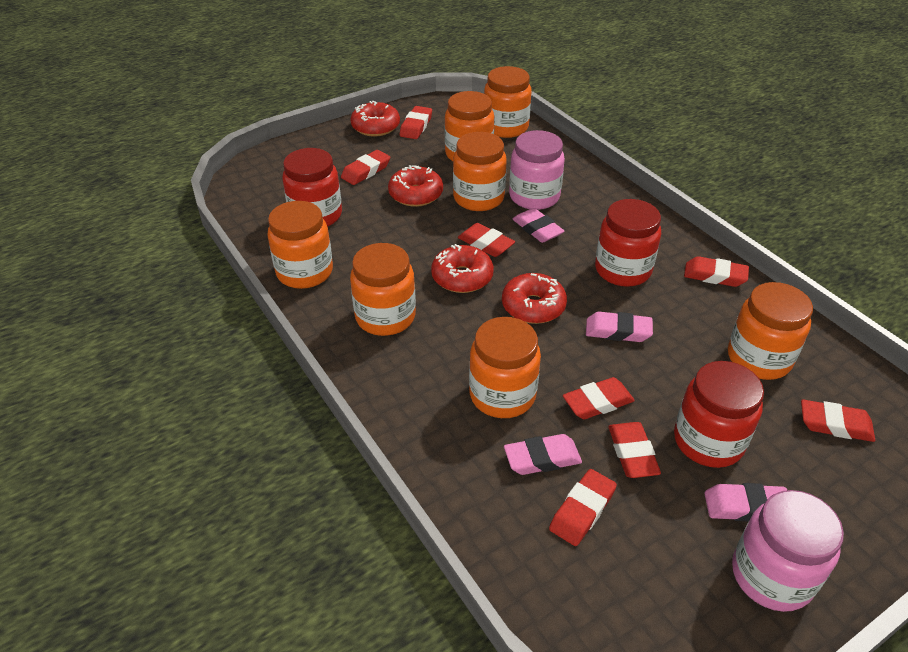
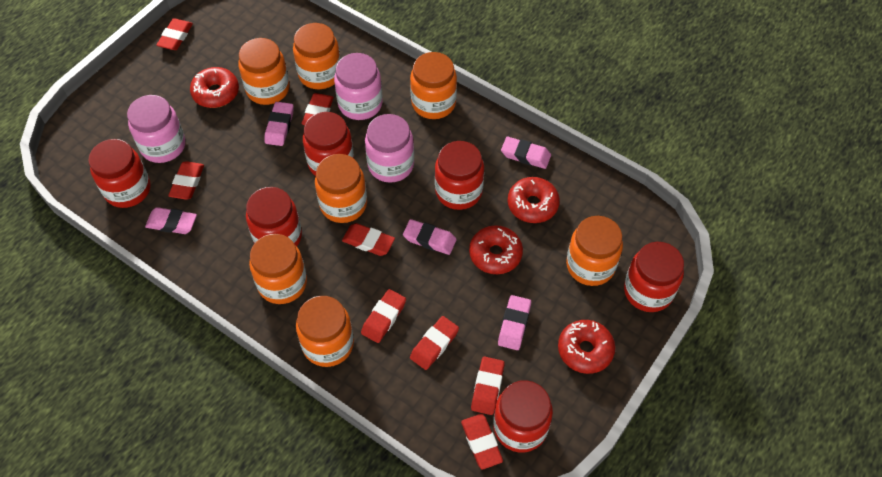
pink eraser: 4 -> 5
pink jar: 2 -> 3
red jar: 3 -> 6

